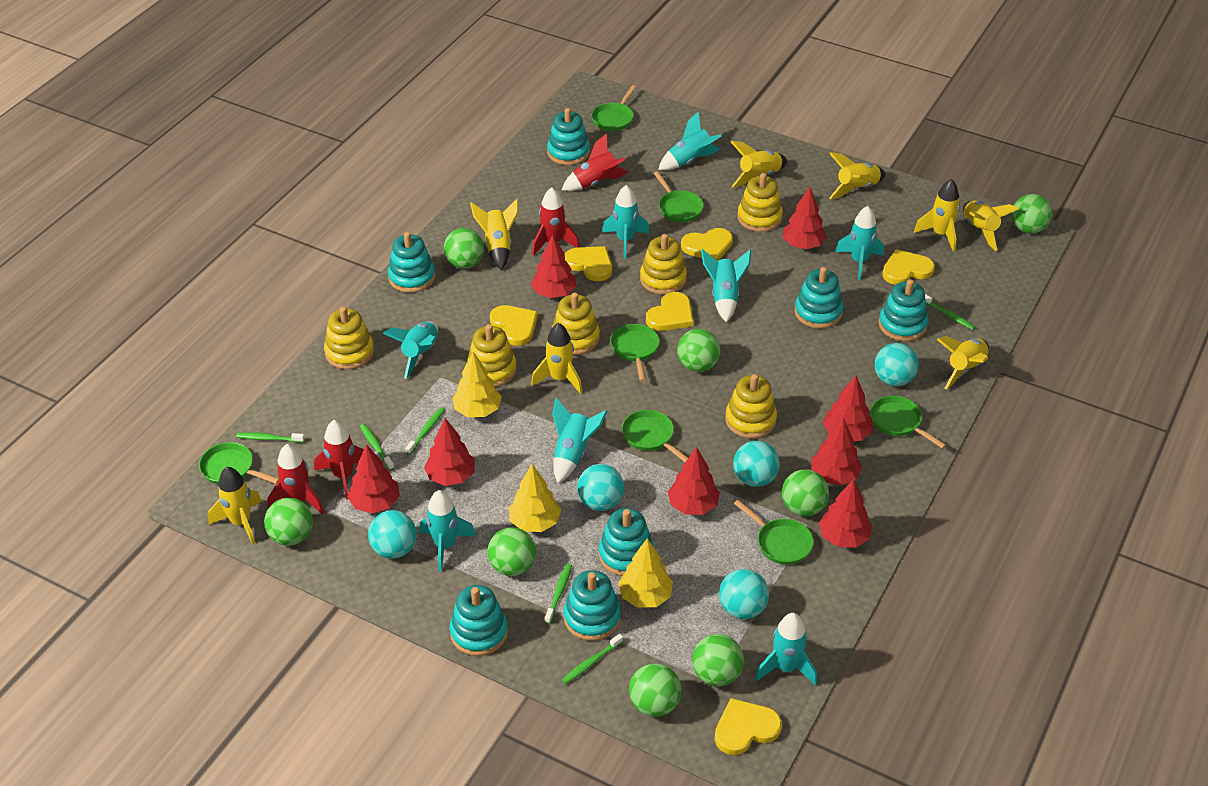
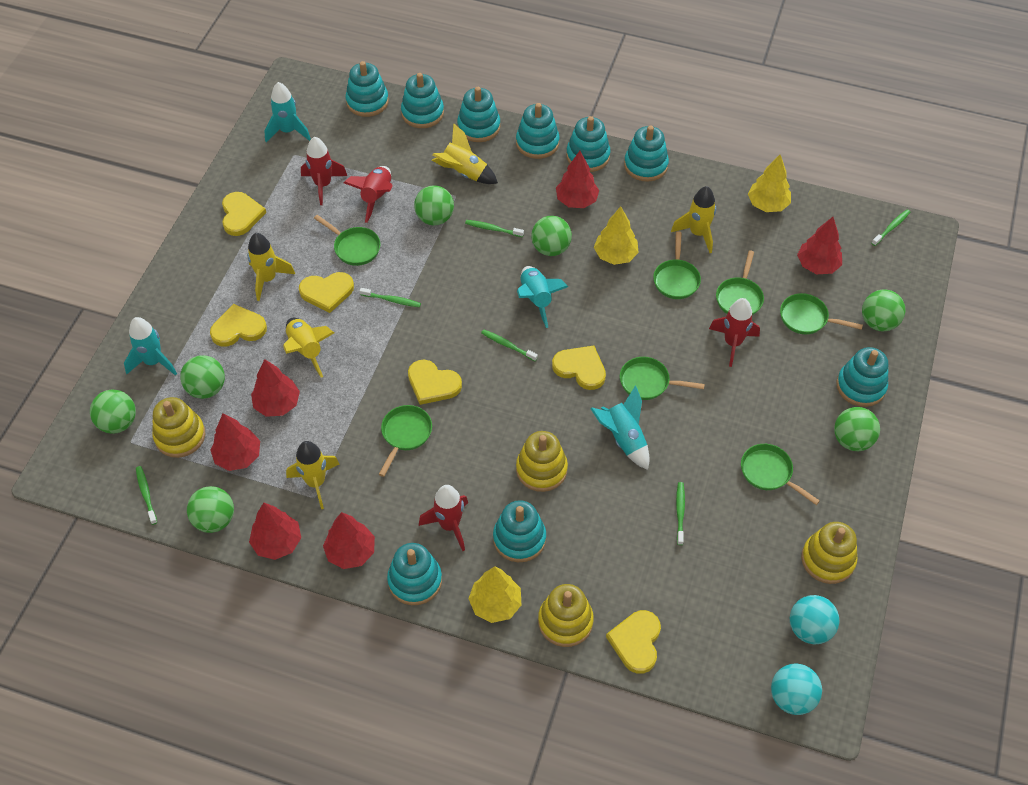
green ball: 8 -> 7
red tree: 8 -> 6
turquoise ball: 5 -> 2
turquoise rocket: 8 -> 4
turquoise stacking toy: 7 -> 9
yellow rocket: 8 -> 5
yellow stacking toy: 6 -> 4

